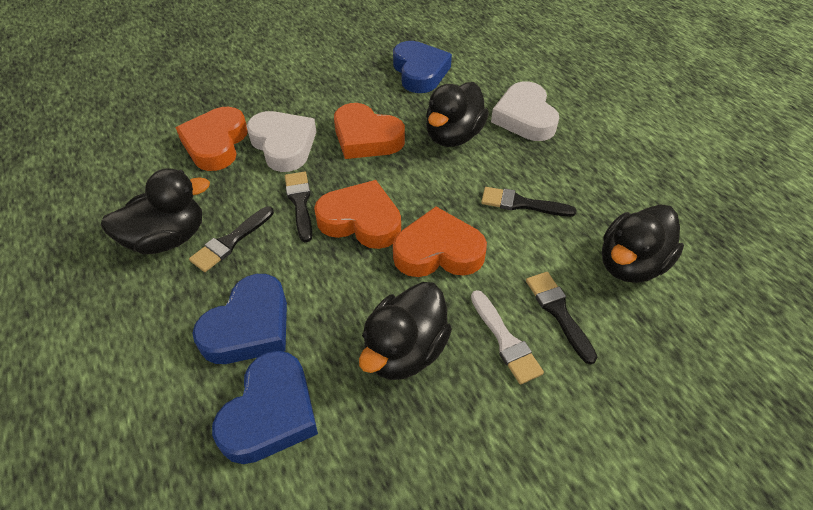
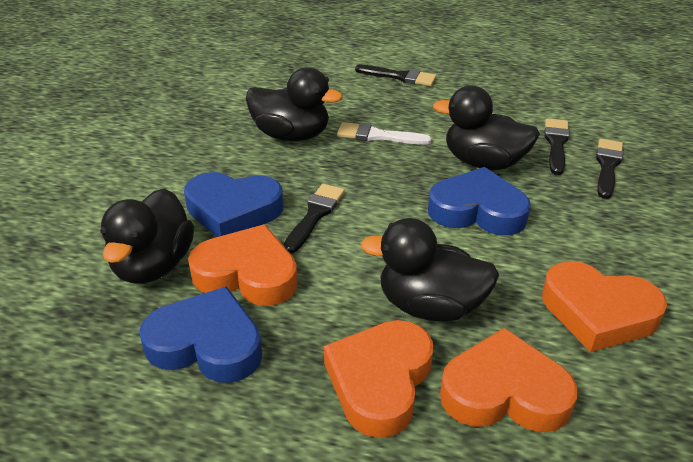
white heart: 2 -> 0

